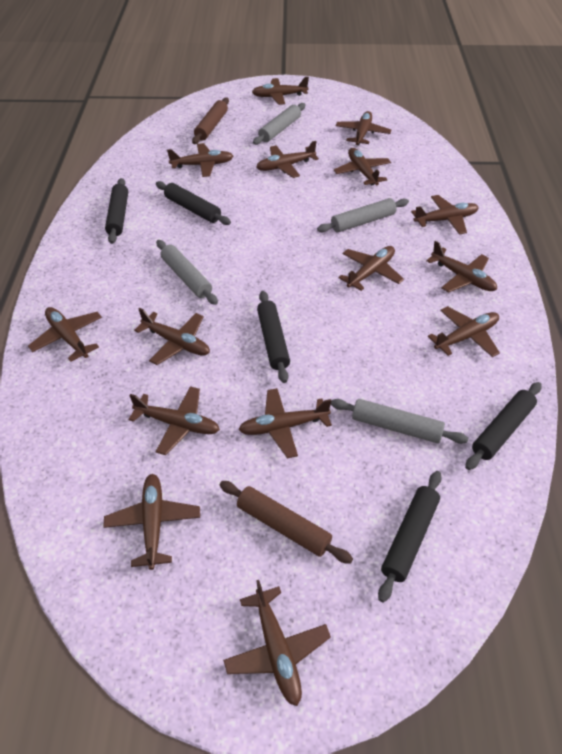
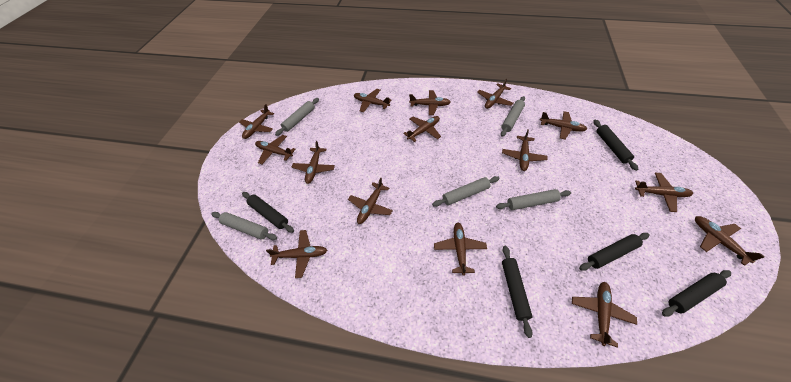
brown rolling pin: 2 -> 0
grey rolling pin: 4 -> 5

